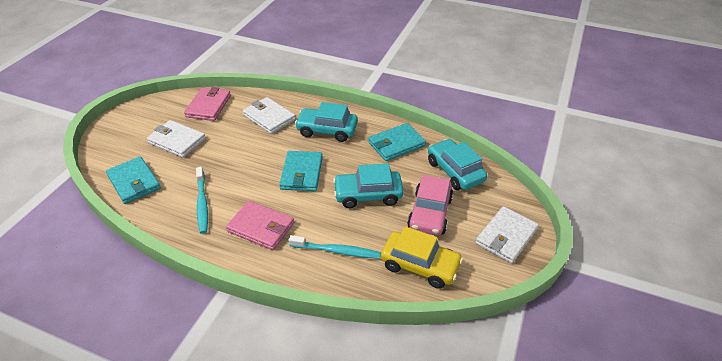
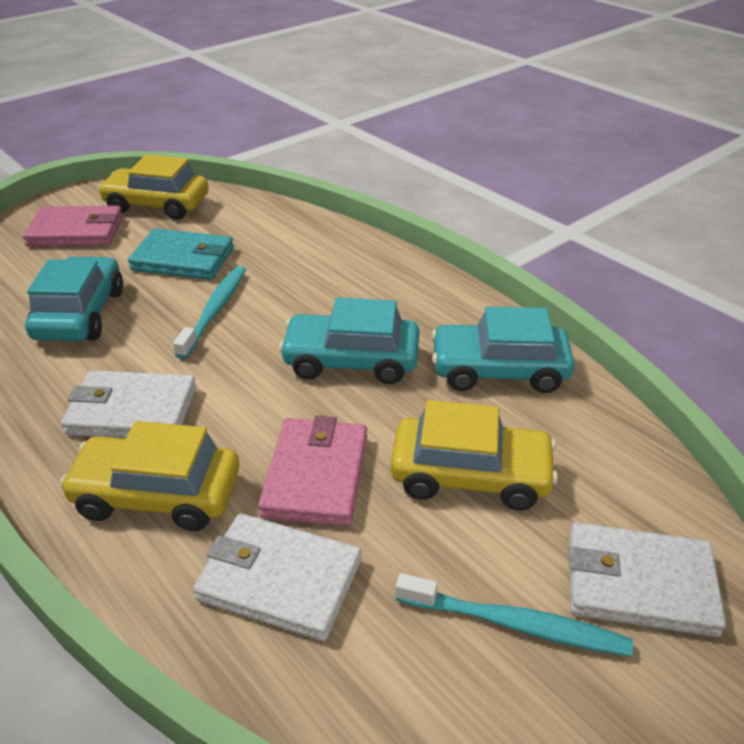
pink car: 1 -> 0
turquoise wallet: 3 -> 1
yellow car: 1 -> 3

